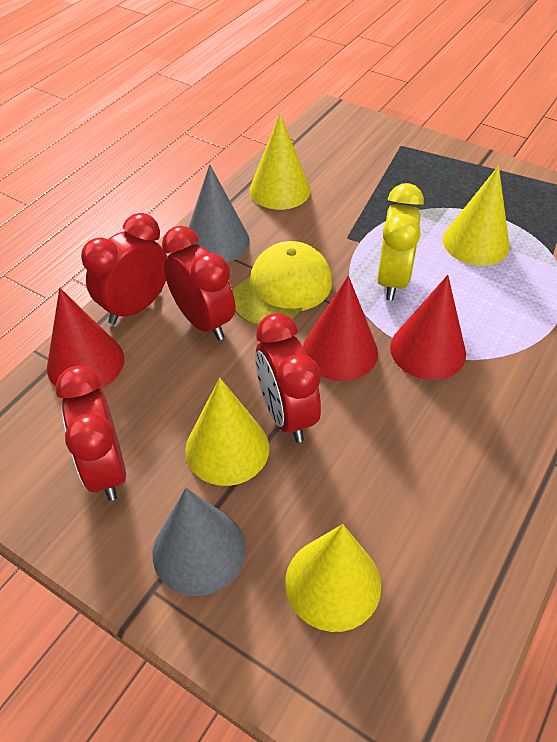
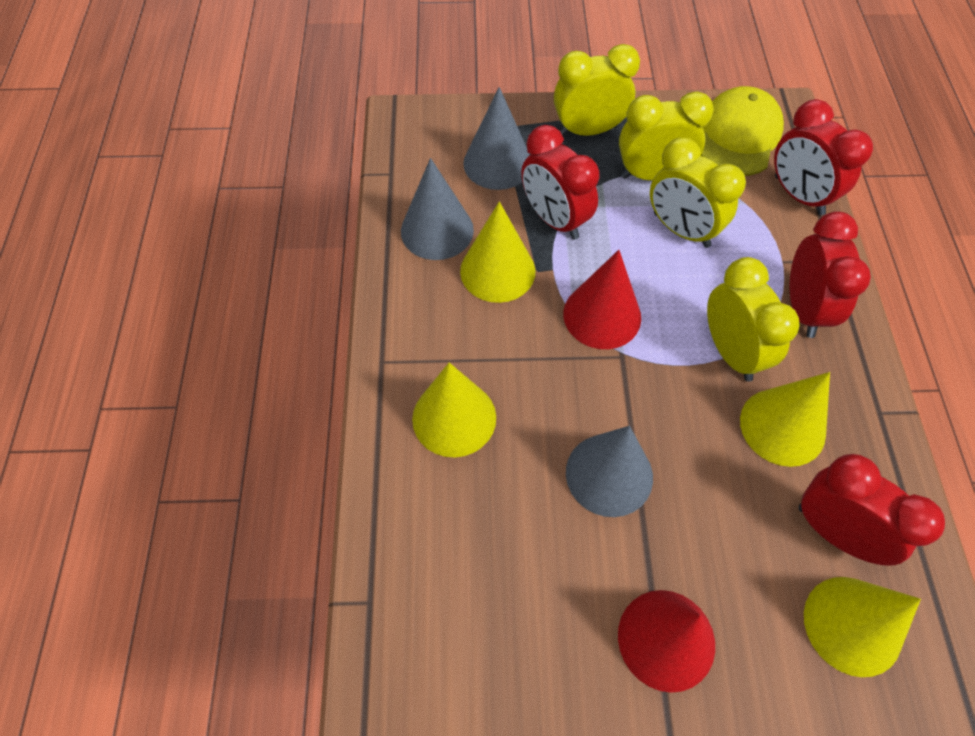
grey cone: 2 -> 3
red cone: 3 -> 2
yellow clock: 1 -> 4

